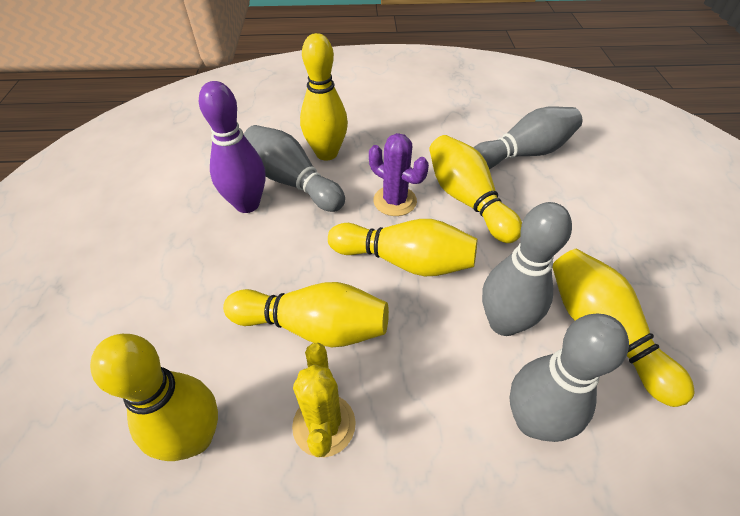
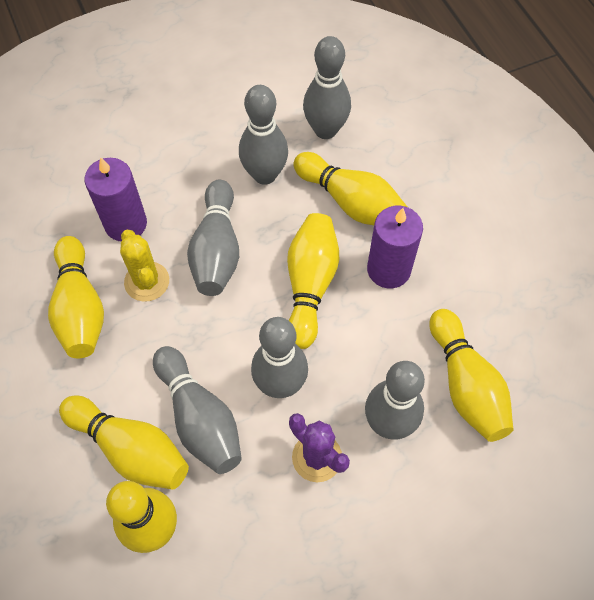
grey bowling pin: 4 -> 6
purple bowling pin: 1 -> 0
purple candle: 0 -> 2

